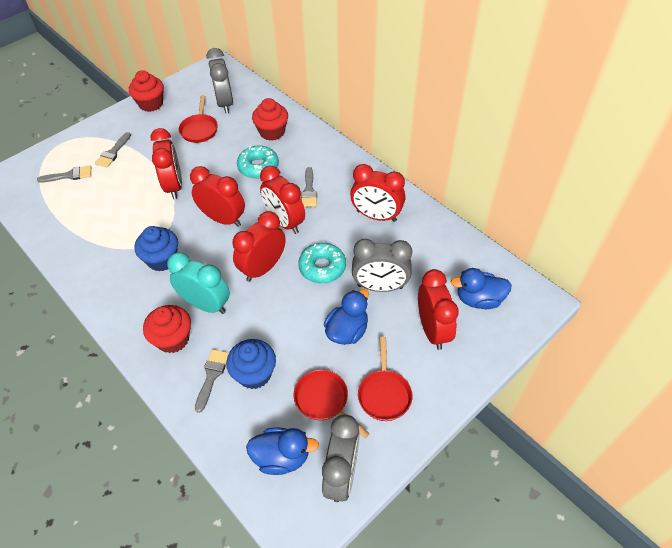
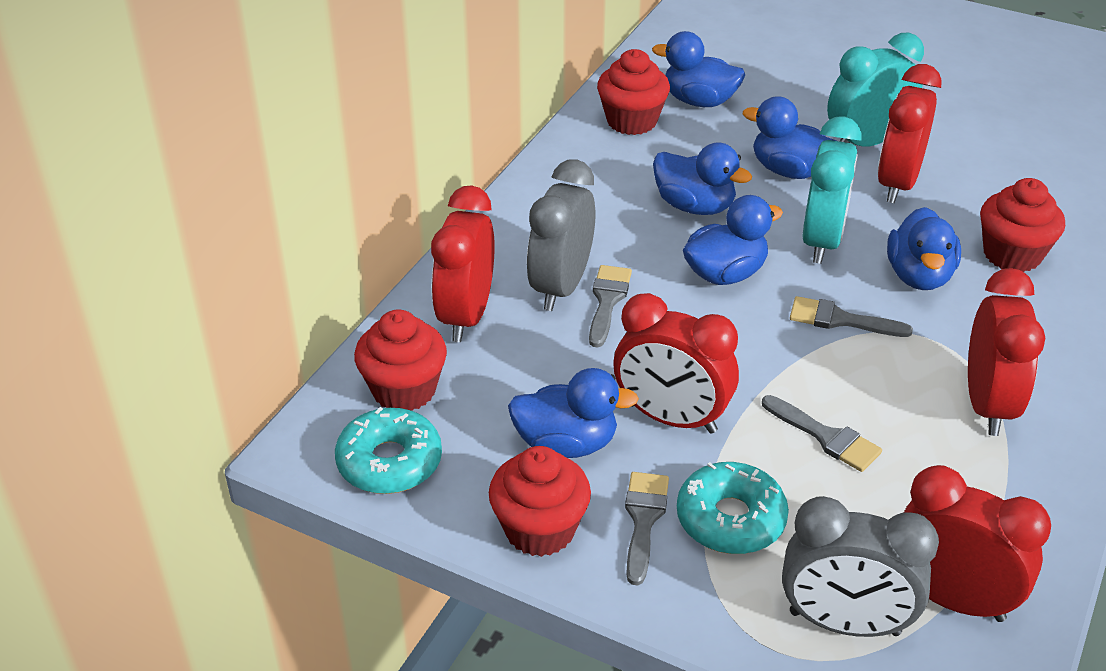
blue cupcake: 2 -> 0
blue duck: 3 -> 6
grey clock: 3 -> 2
red clock: 6 -> 5
red cupcake: 3 -> 4
red pan: 3 -> 0
turquoise clock: 1 -> 2

